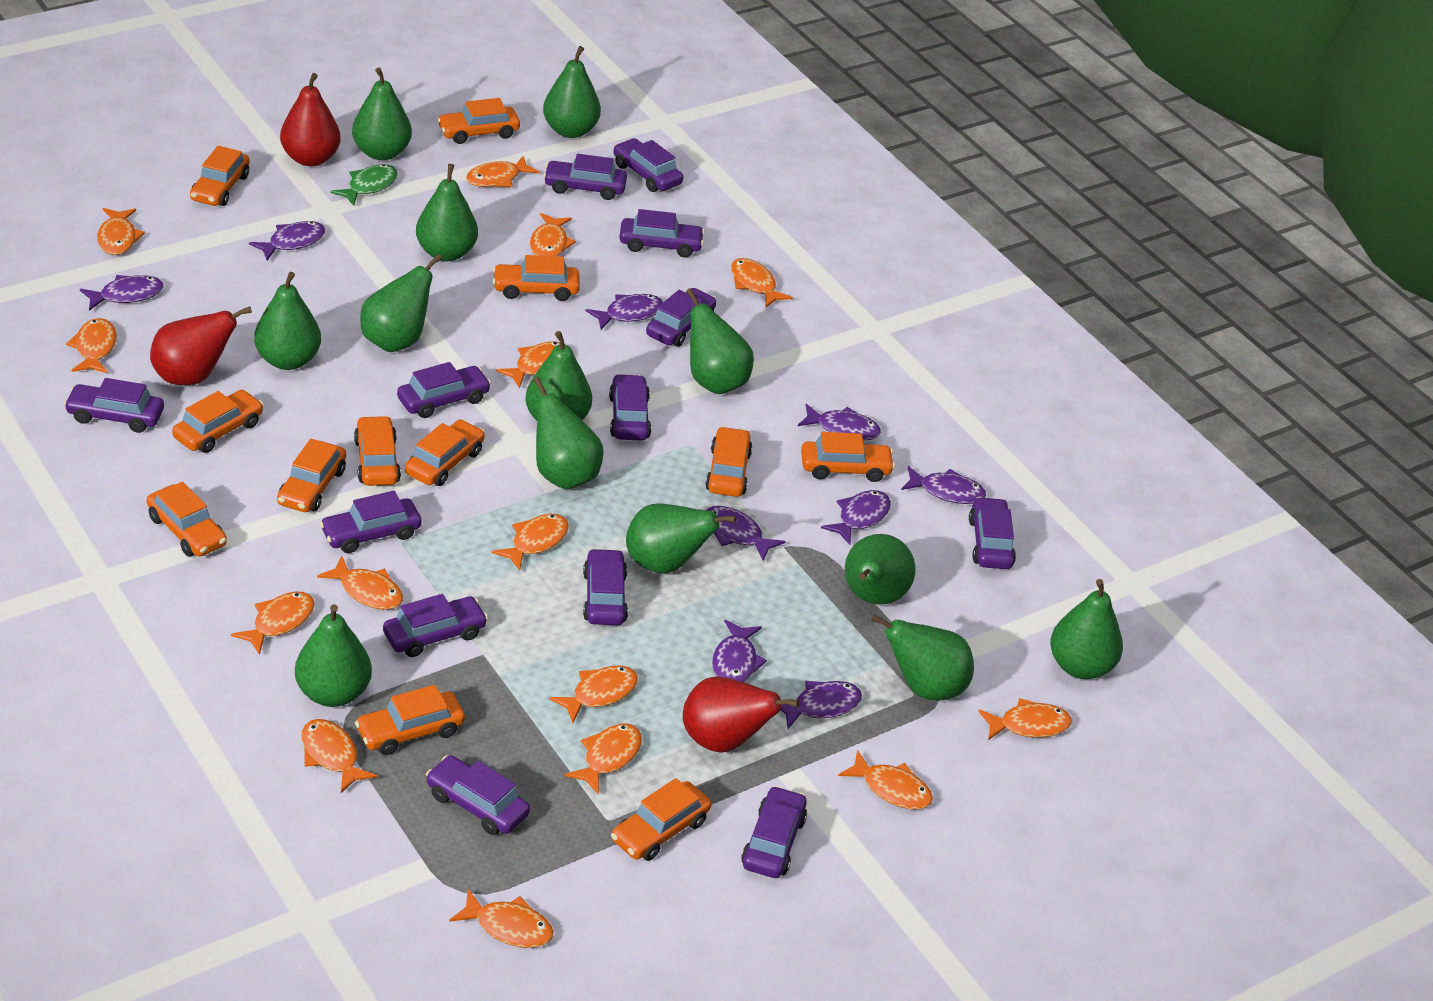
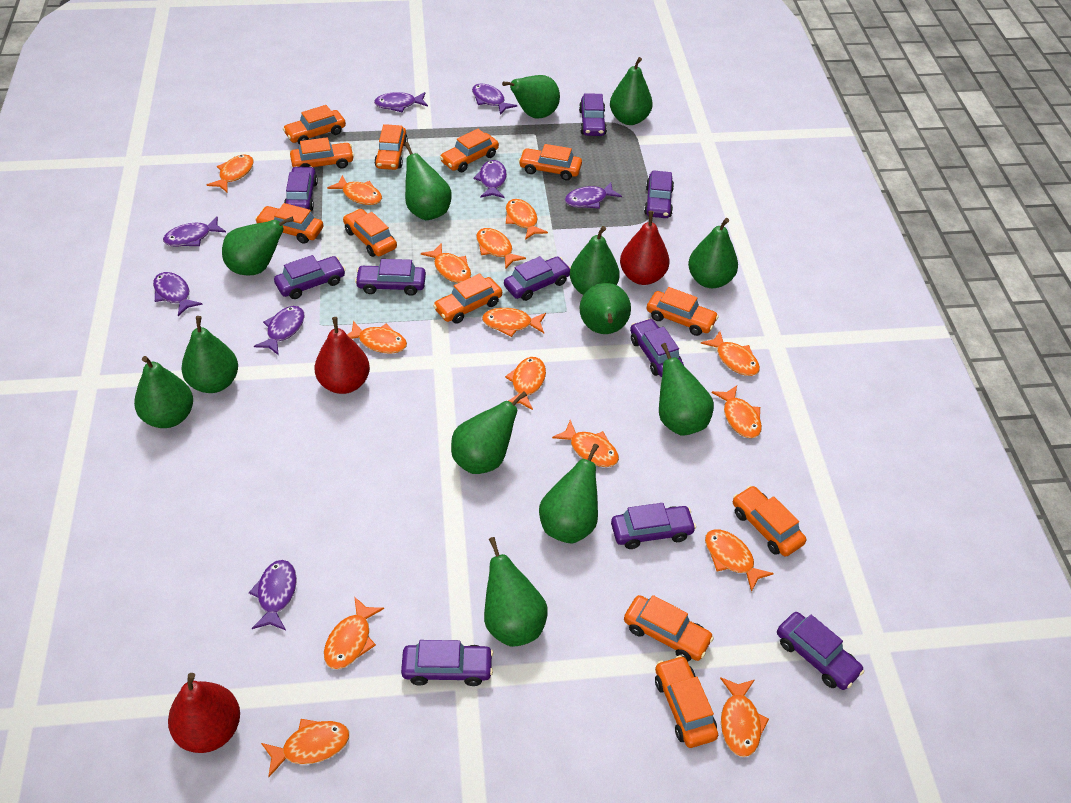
green fish: 1 -> 0
purple car: 13 -> 10
purple fish: 9 -> 8

